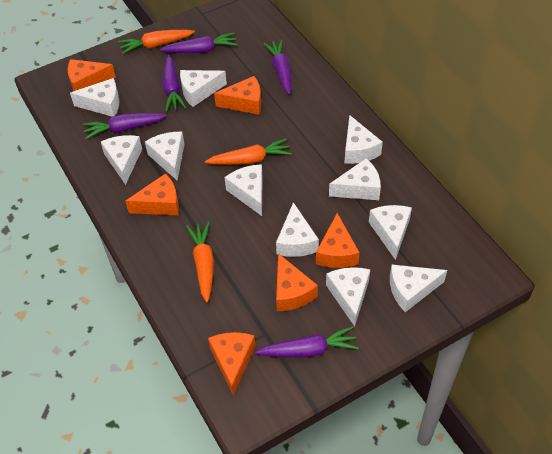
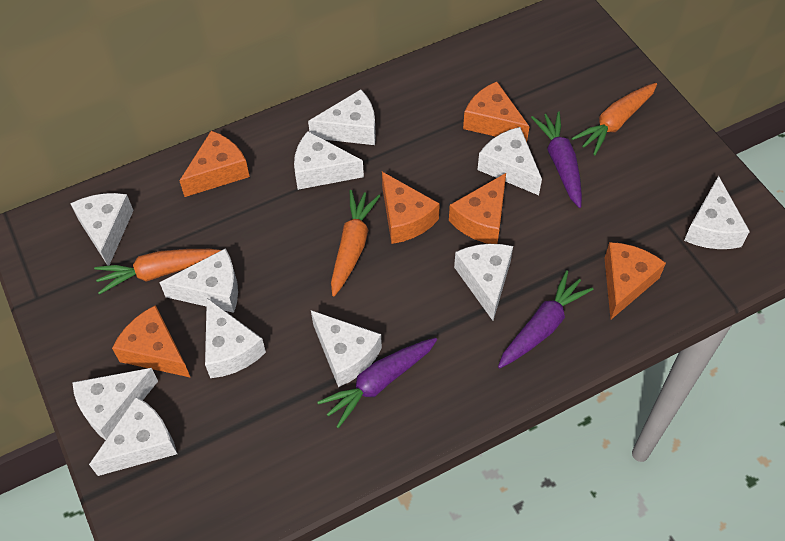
purple carrot: 5 -> 3

